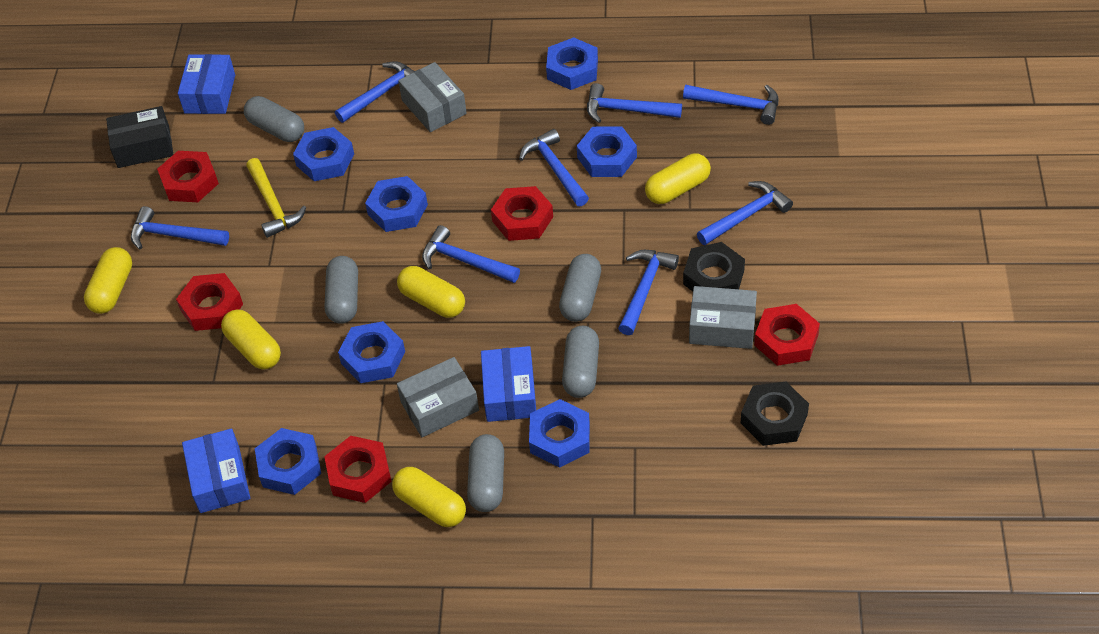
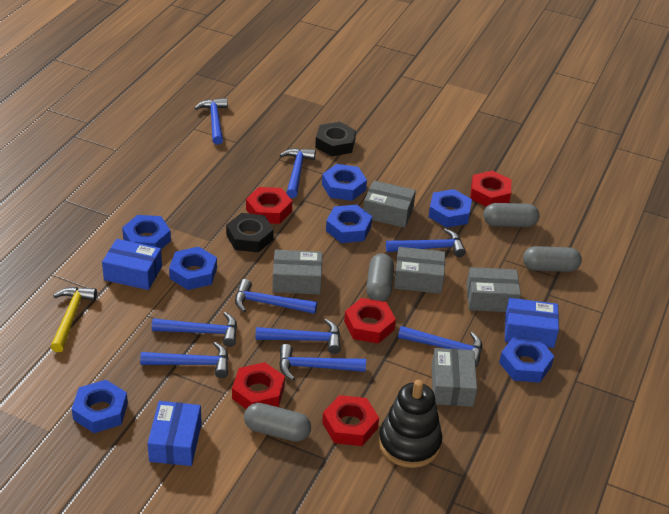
black box: 1 -> 0
black stacking toy: 0 -> 1
blue hammer: 8 -> 9
grey box: 3 -> 5
grey capsule: 5 -> 4
yellow capsule: 5 -> 0

